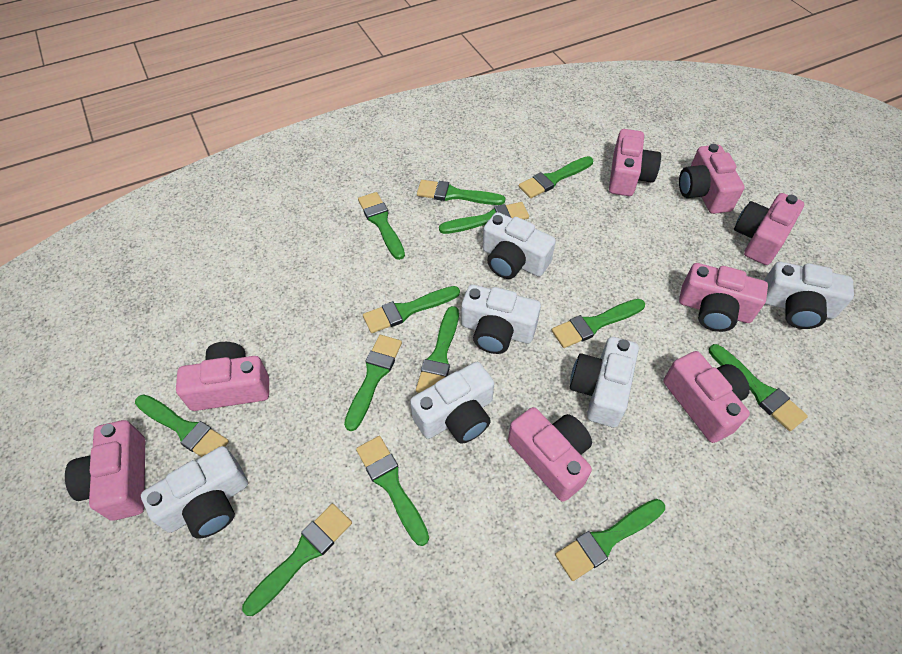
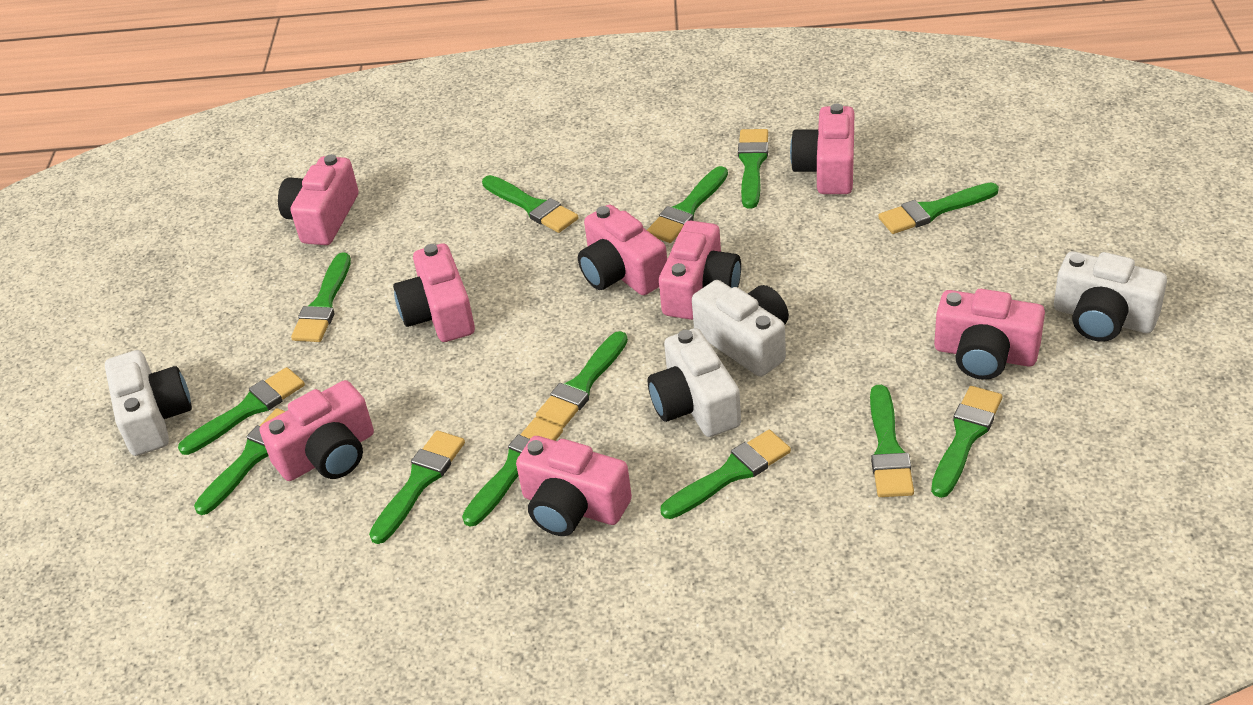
white camera: 6 -> 4

